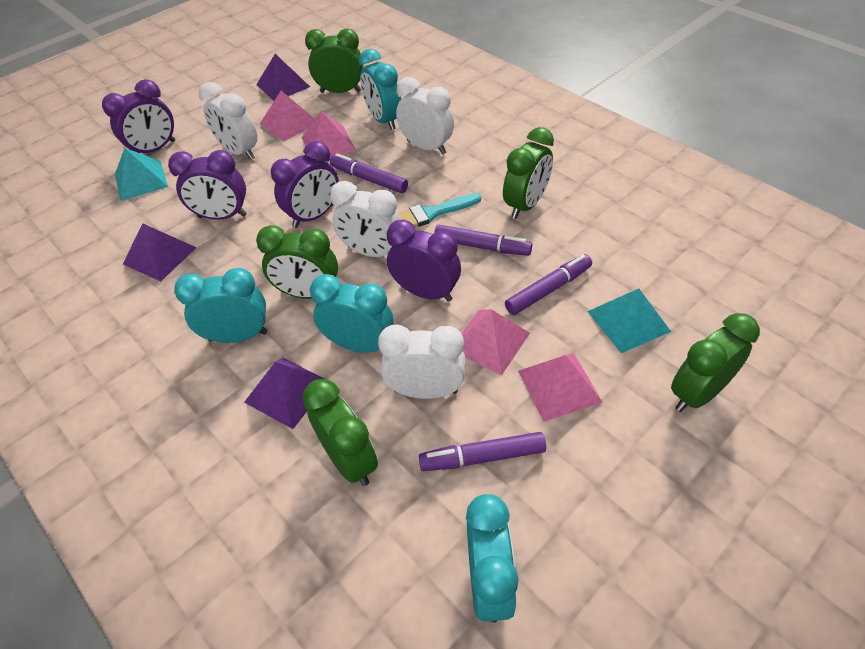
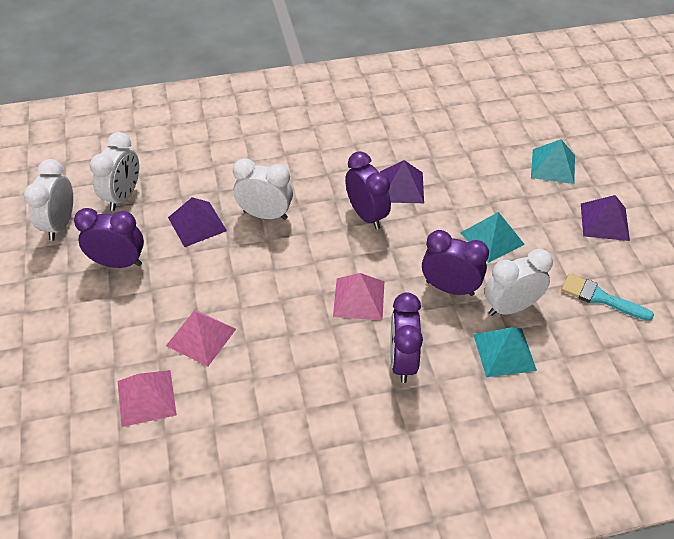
green clock: 5 -> 0
pink pyramid: 4 -> 3
purple marker: 4 -> 0
turquoise clock: 4 -> 0
turquoise pyramid: 2 -> 3

